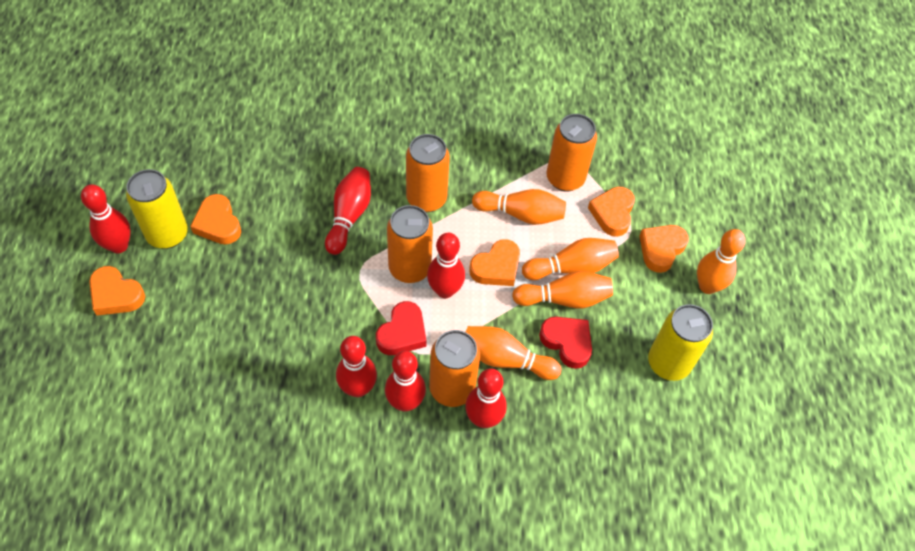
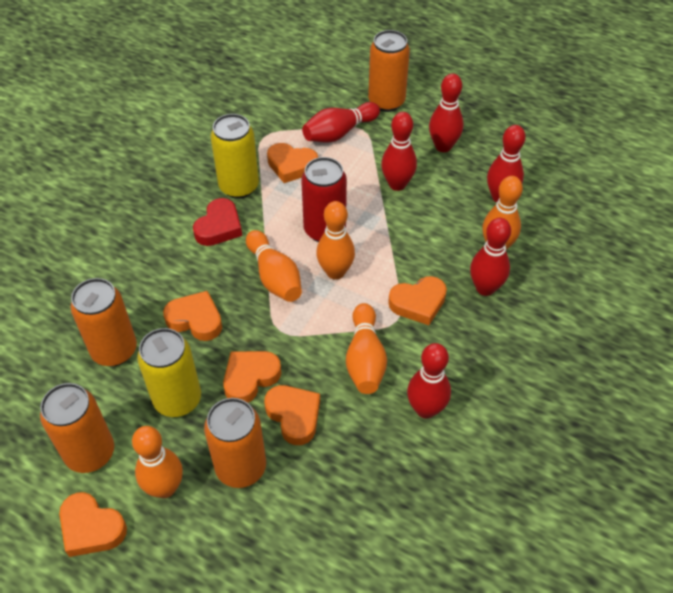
orange heart: 5 -> 6
red can: 0 -> 1
red heart: 2 -> 1

